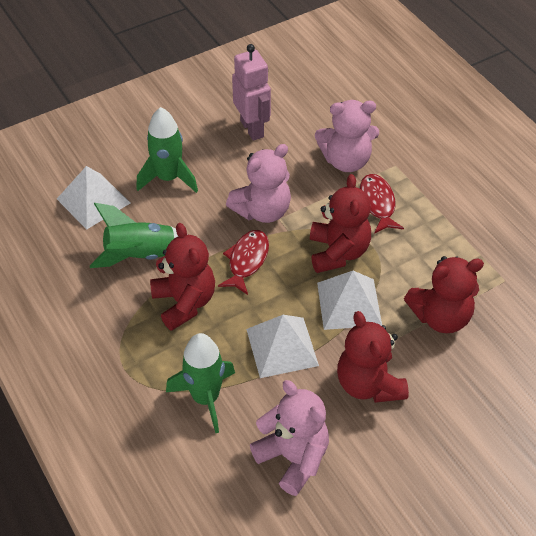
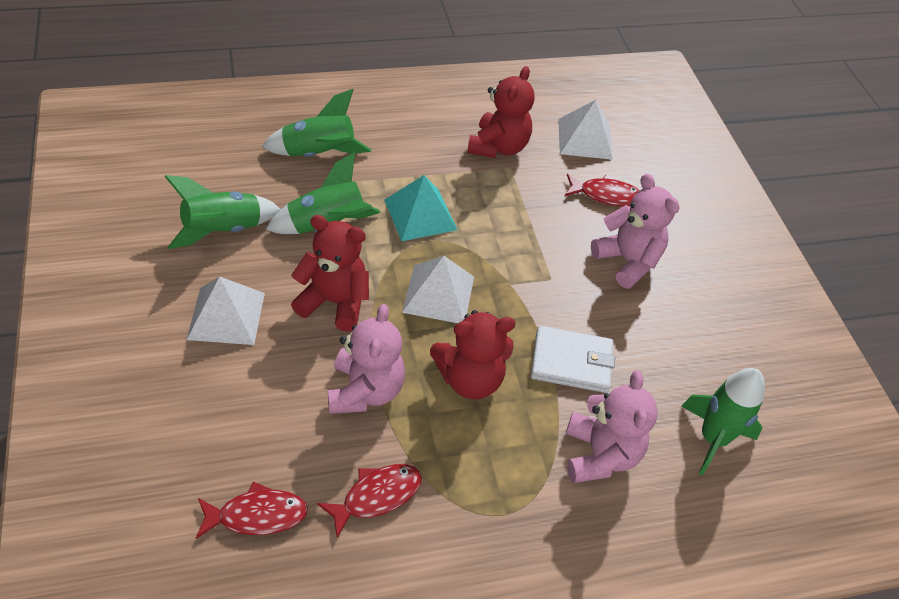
green rocket: 3 -> 4
pink robot: 1 -> 0
red fish: 2 -> 3
red teddy bear: 4 -> 3
turquoise pyramid: 0 -> 1
white wallet: 0 -> 1

